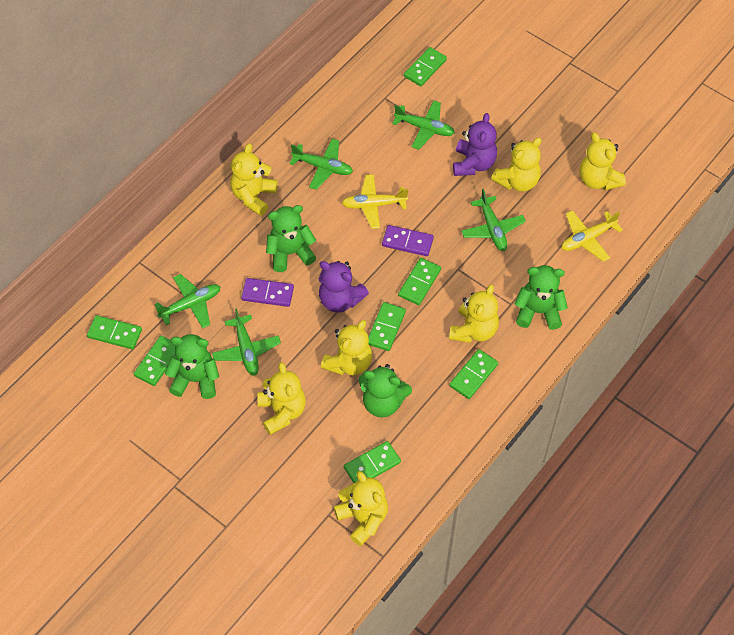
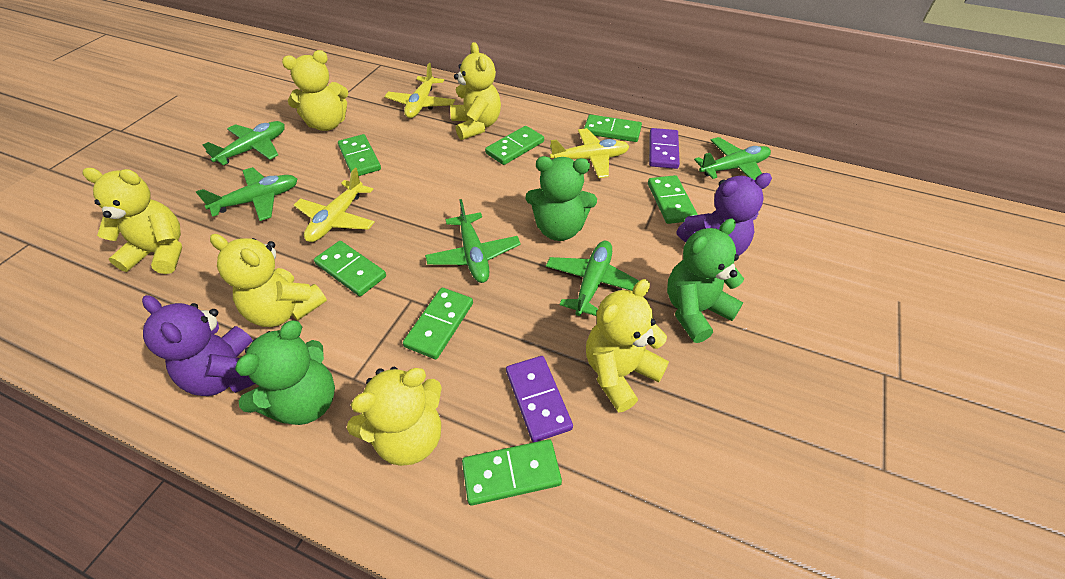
green teddy bear: 4 -> 3
yellow plane: 2 -> 3
yellow teddy bear: 7 -> 6

